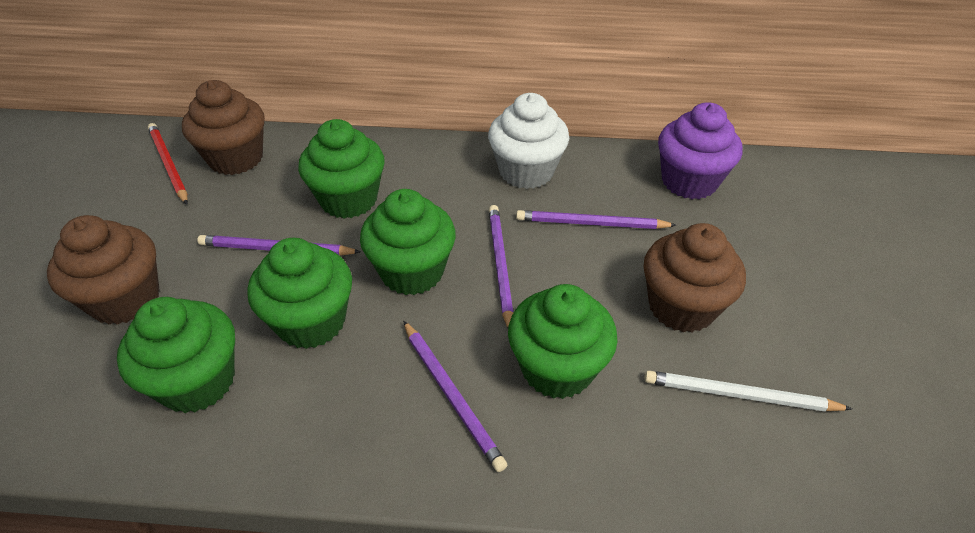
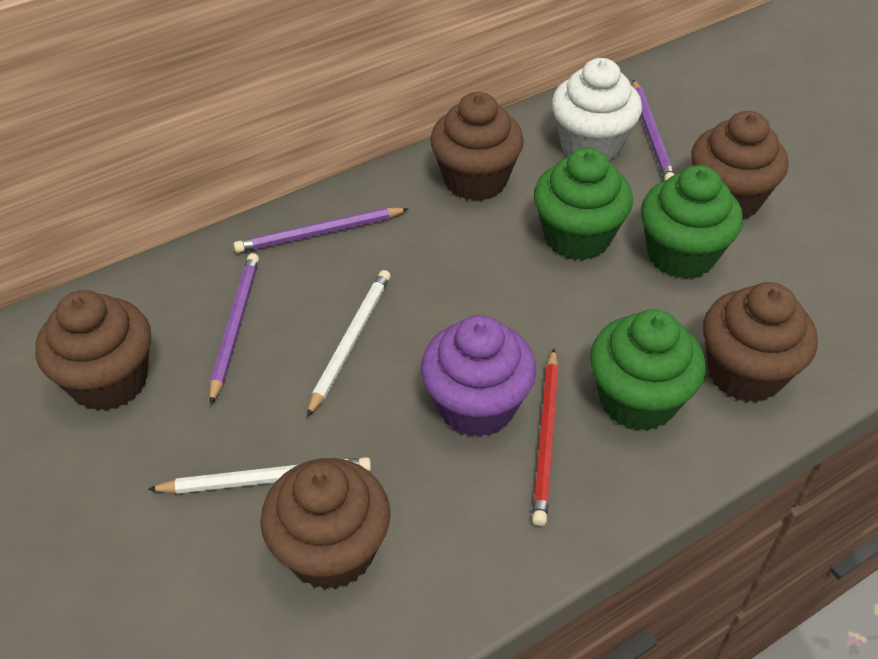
brown cupcake: 3 -> 5
green cupcake: 5 -> 3
purple pencil: 4 -> 3
white pencil: 1 -> 2

